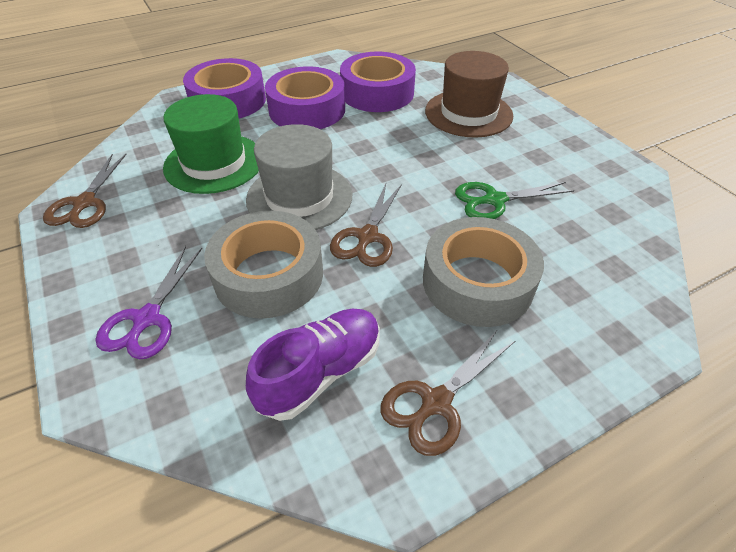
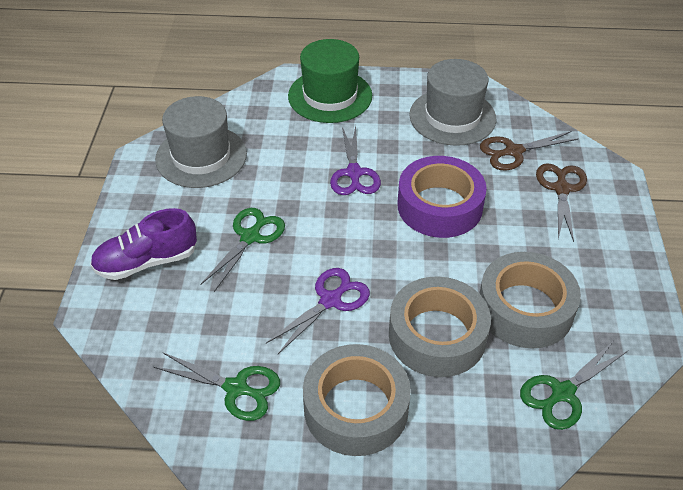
brown hat: 1 -> 0
brown scissors: 3 -> 2
green scissors: 1 -> 3
grey hat: 1 -> 2
grey tape: 2 -> 3
purple scissors: 1 -> 2
purple tape: 3 -> 1

